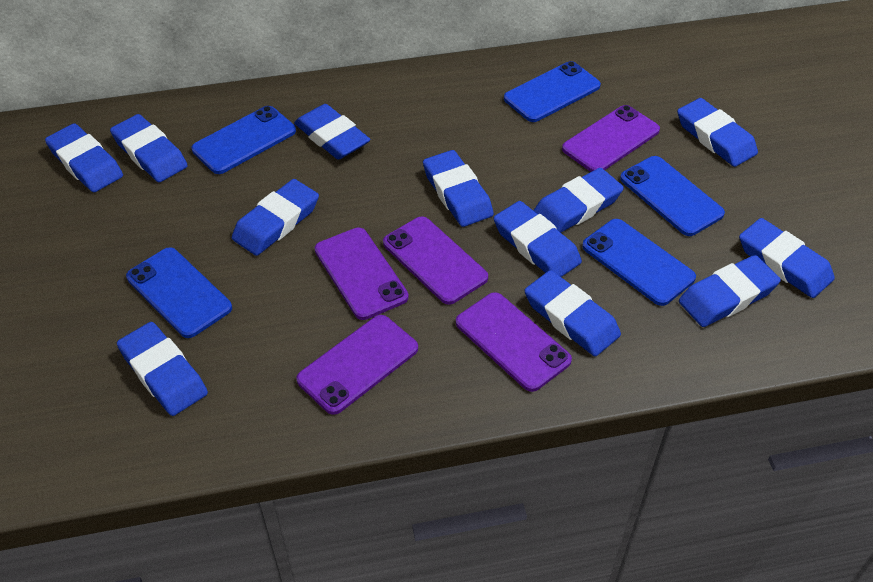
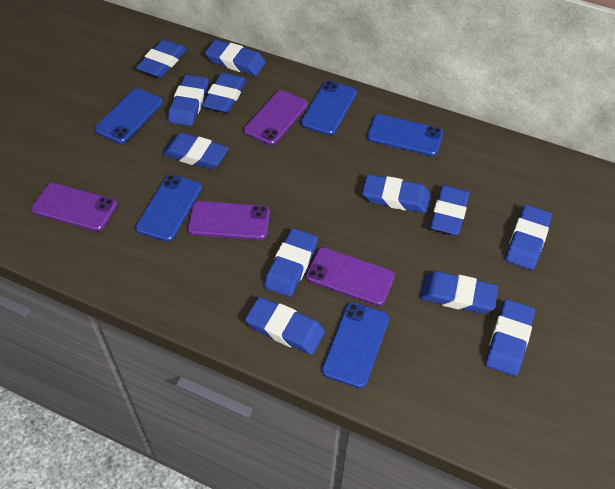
purple phone: 5 -> 4

